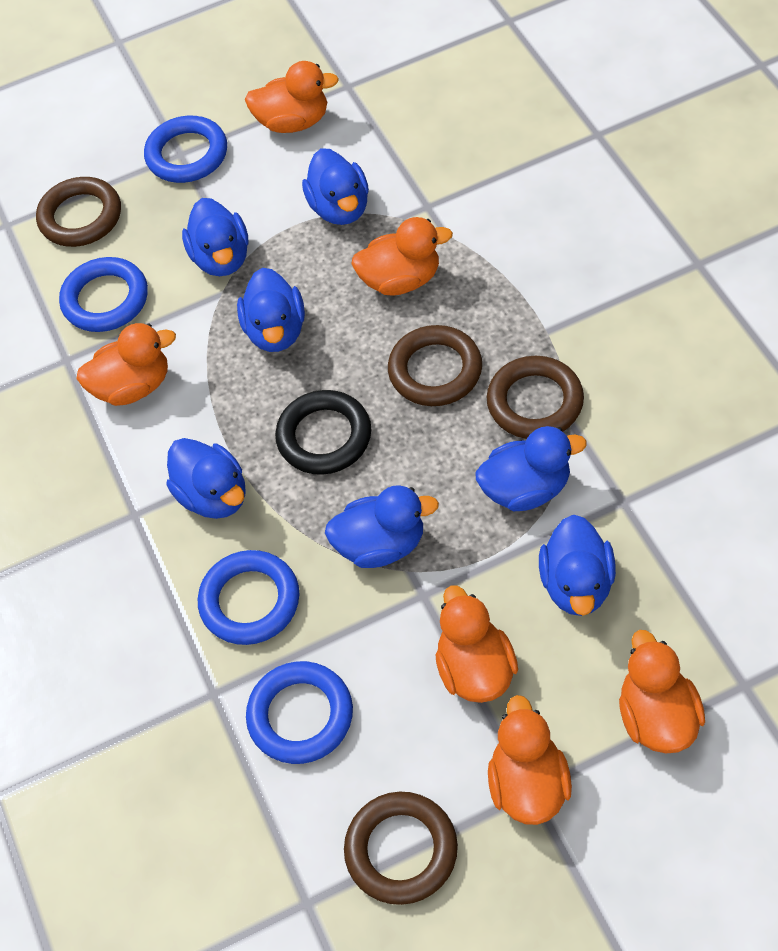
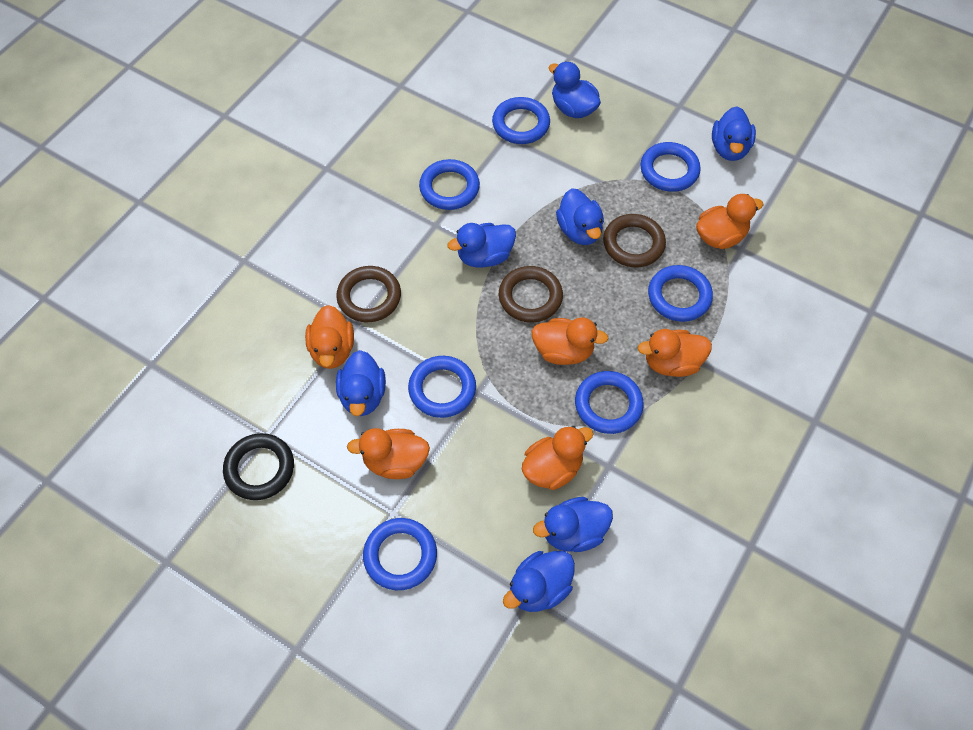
blue ring: 4 -> 7
brown ring: 4 -> 3

